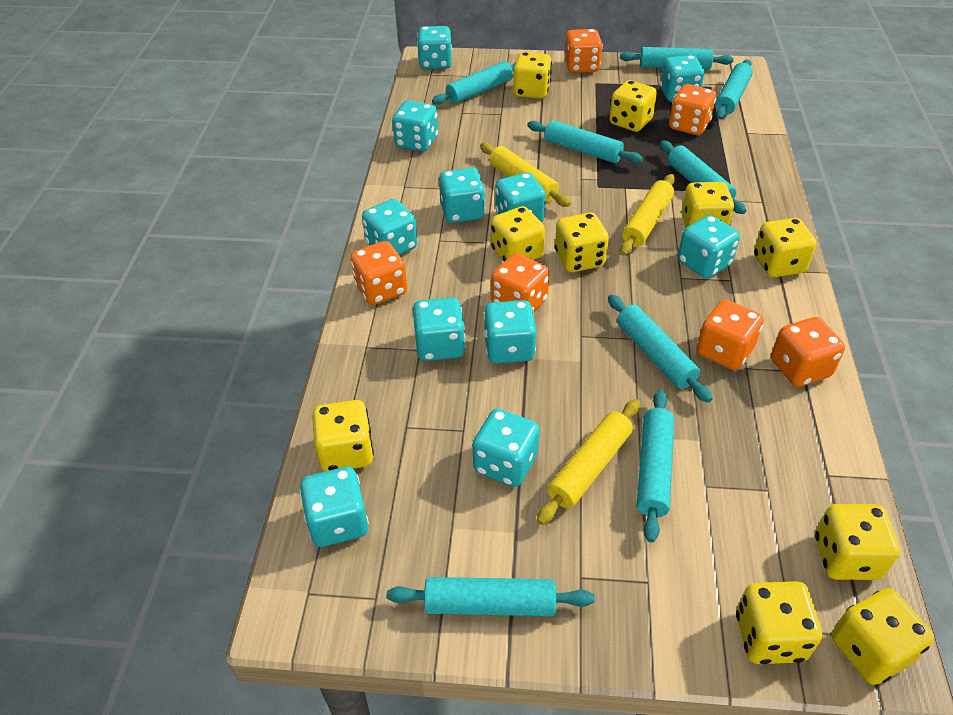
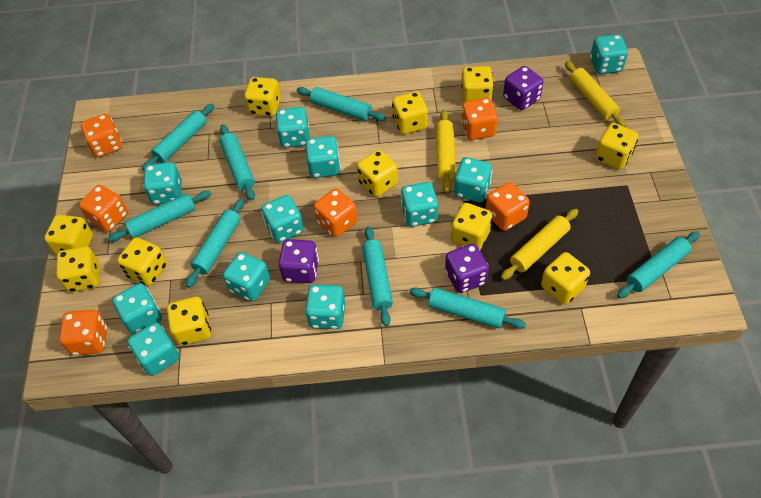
purple dice: 0 -> 3
yellow dice: 10 -> 11

